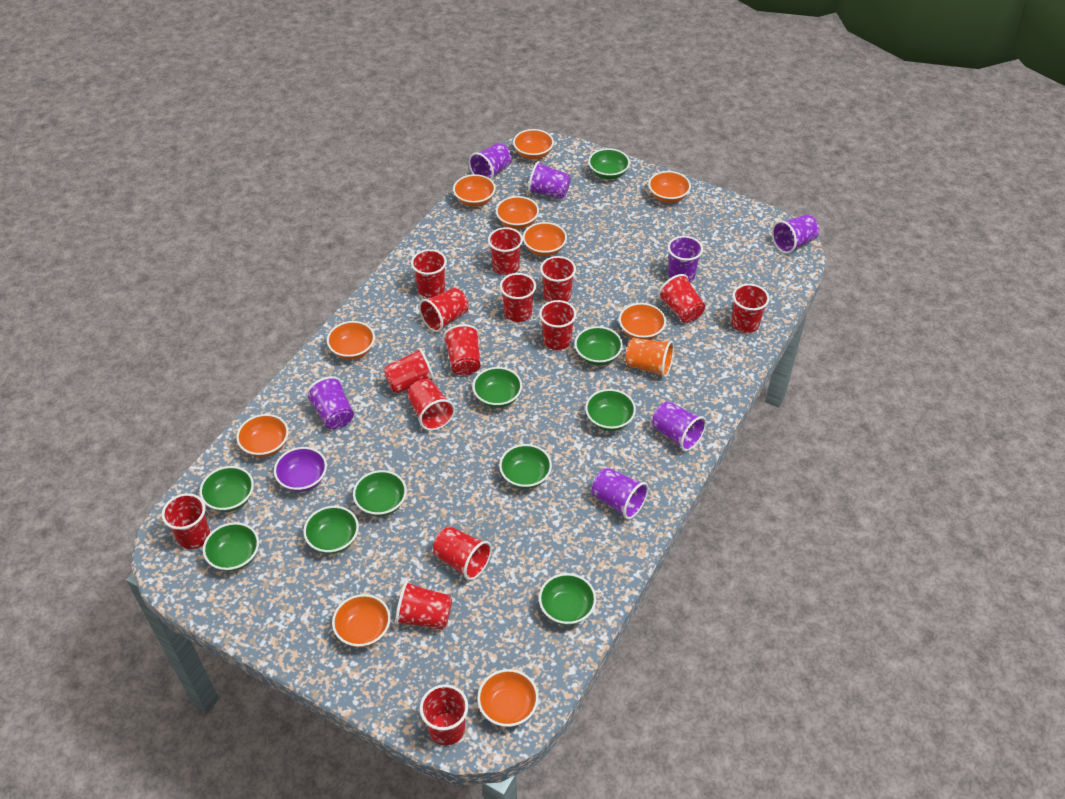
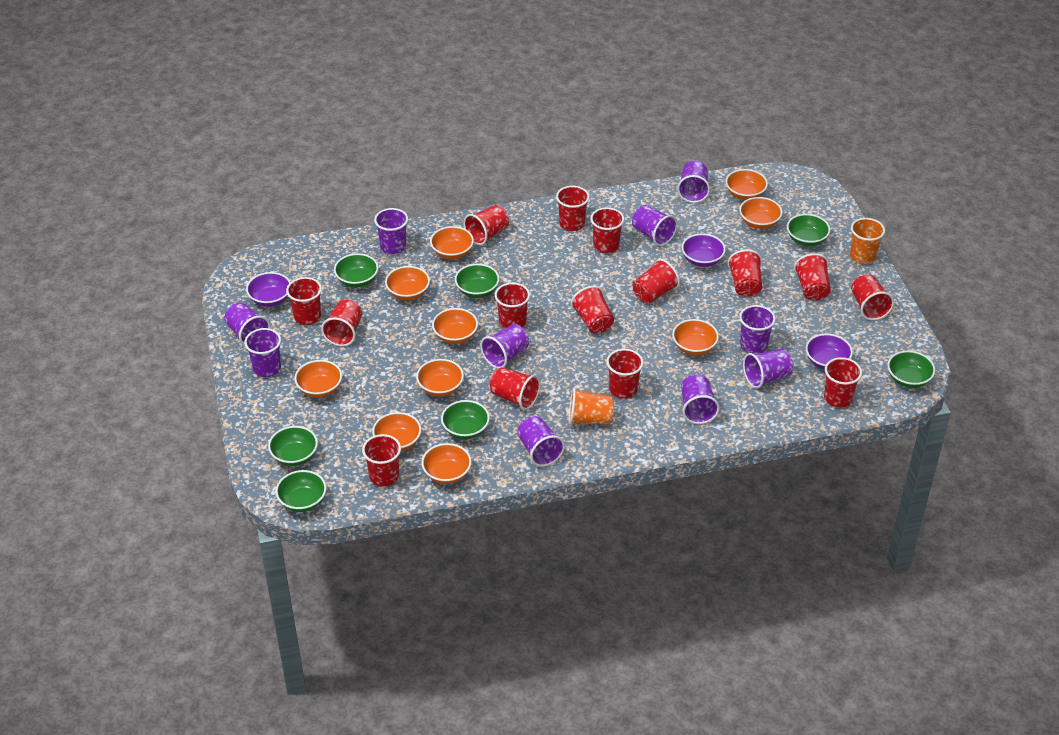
green bowl: 10 -> 7
orange cup: 1 -> 2
purple bowl: 1 -> 3
purple cup: 7 -> 10

